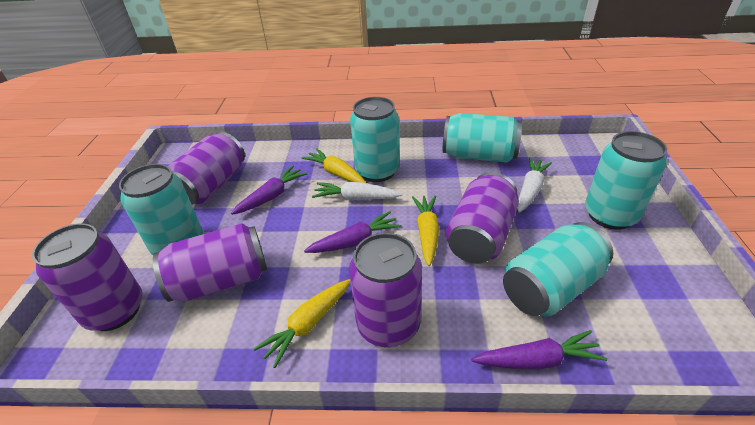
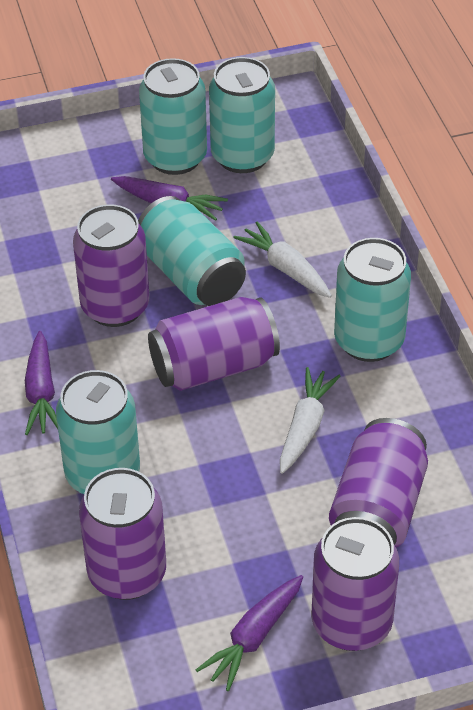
yellow carrot: 3 -> 0

